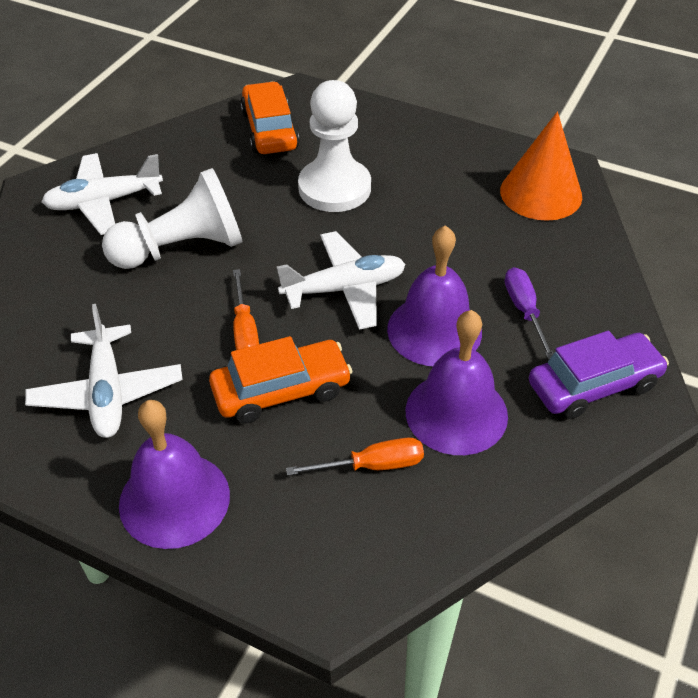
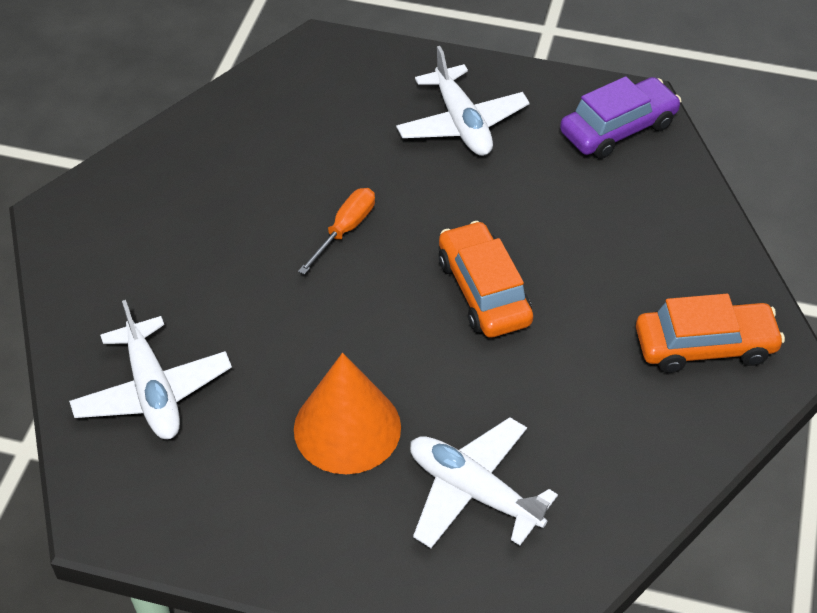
orange screwdriver: 2 -> 1
purple bell: 3 -> 0
purple screwdriver: 1 -> 0
white pawn: 2 -> 0

